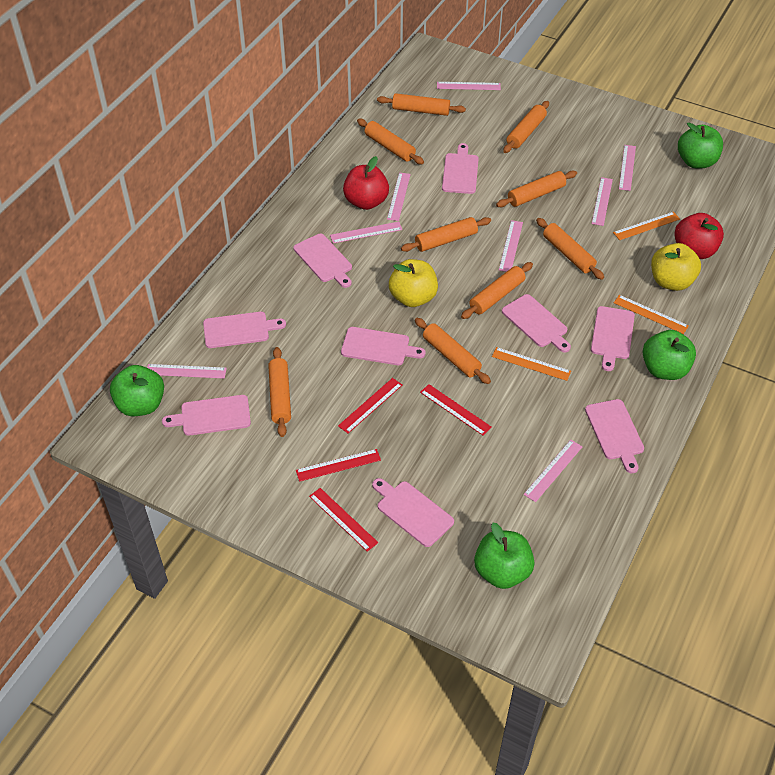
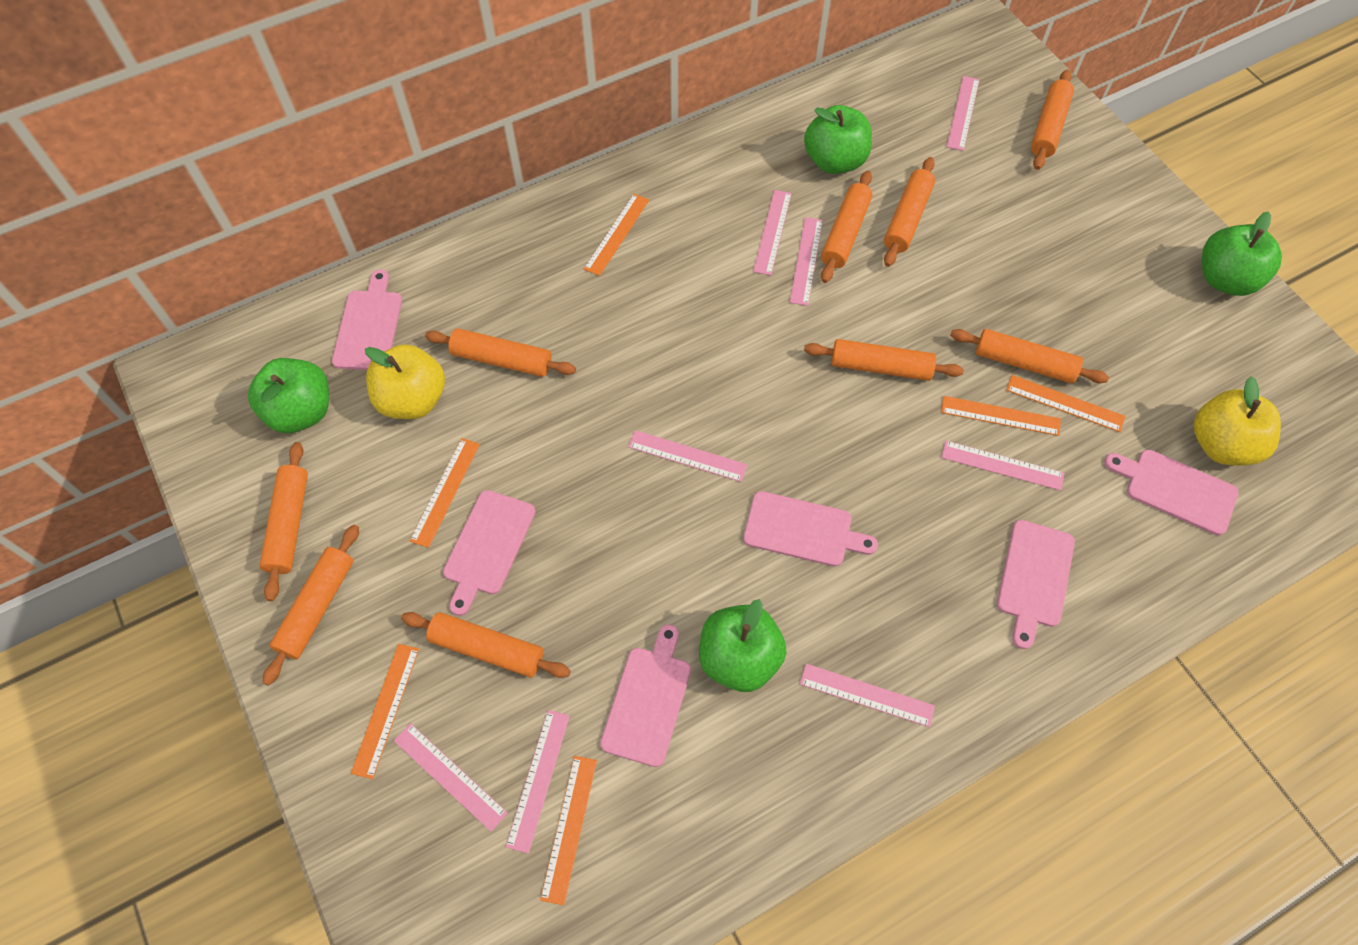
orange ruler: 3 -> 6
pink cutting board: 9 -> 6
red apple: 2 -> 0
red ruler: 4 -> 0

